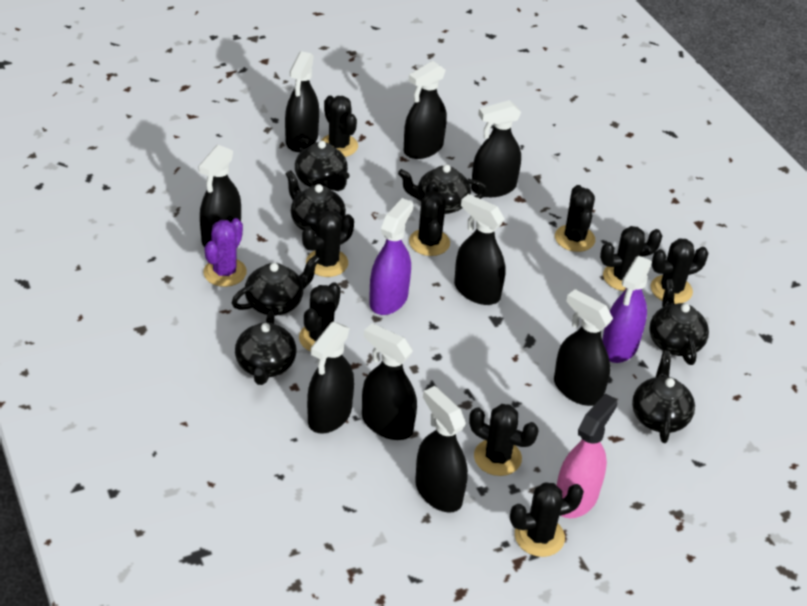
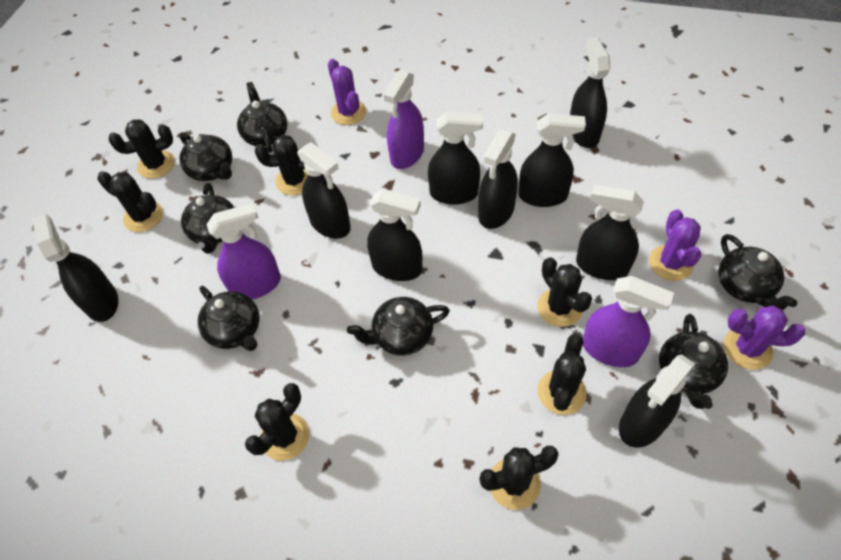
black cactus: 9 -> 7
pink spray bottle: 1 -> 0
purple cactus: 1 -> 3
purple spray bottle: 2 -> 3

